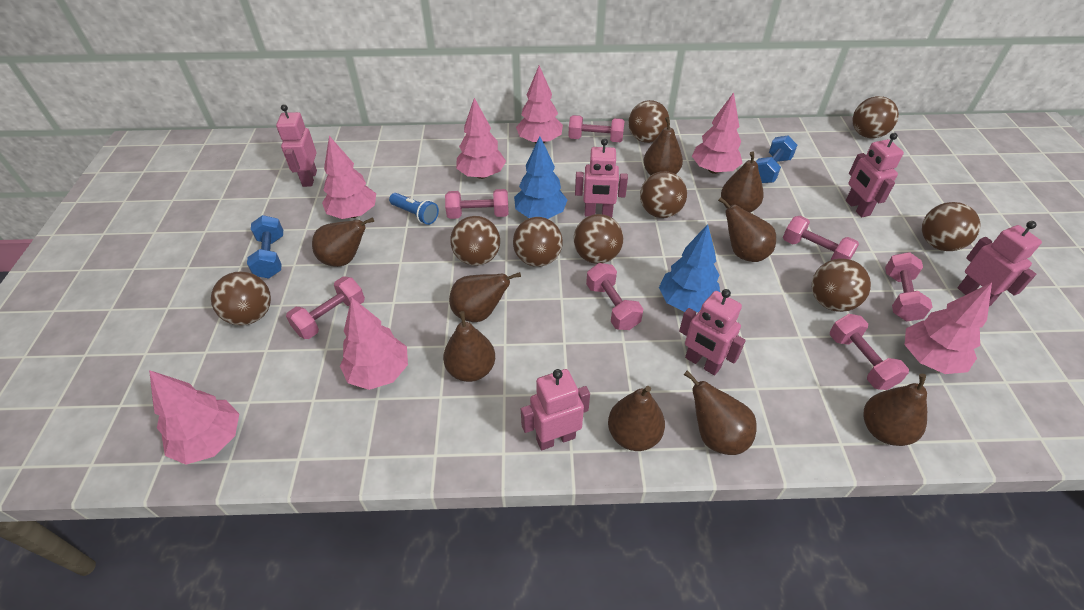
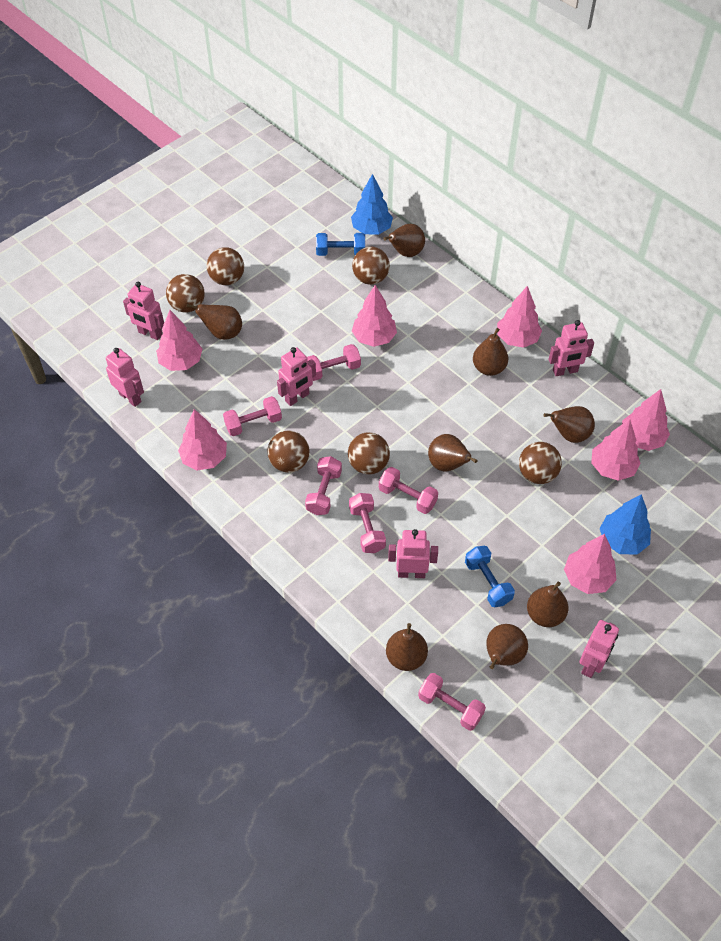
blue flashlight: 1 -> 0
brown ball: 9 -> 6
brown pear: 9 -> 8
pink dumbbell: 7 -> 6

